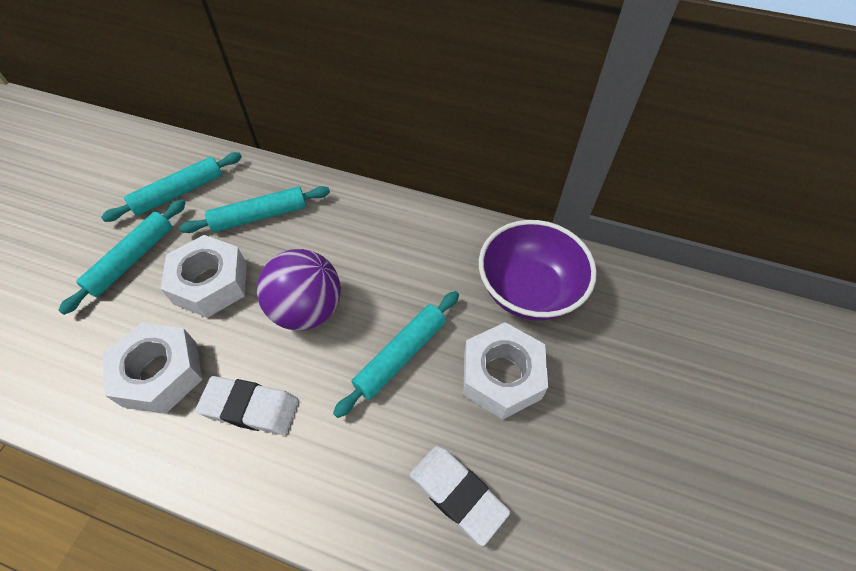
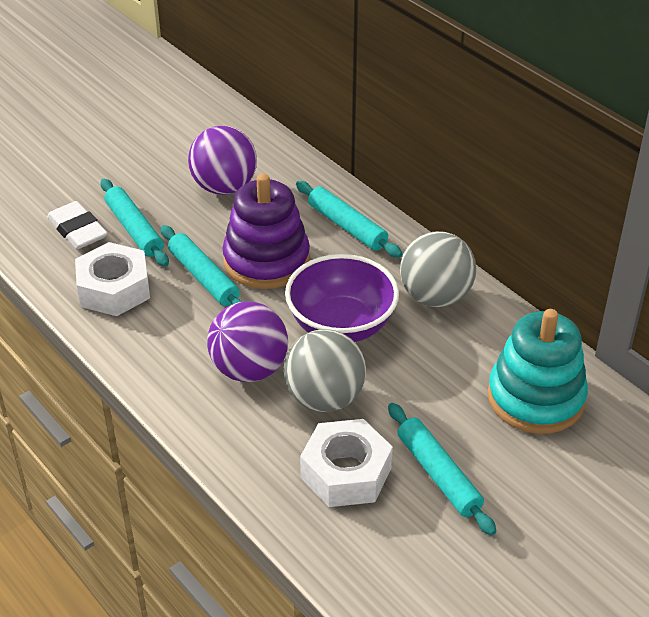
grey ball: 0 -> 2
purple ball: 1 -> 2
purple stacking toy: 0 -> 1
turquoise stacking toy: 0 -> 1
white eraser: 2 -> 1
white nut: 3 -> 2

